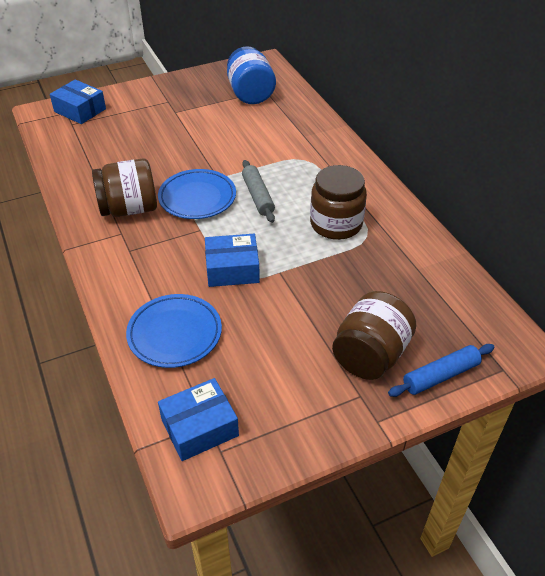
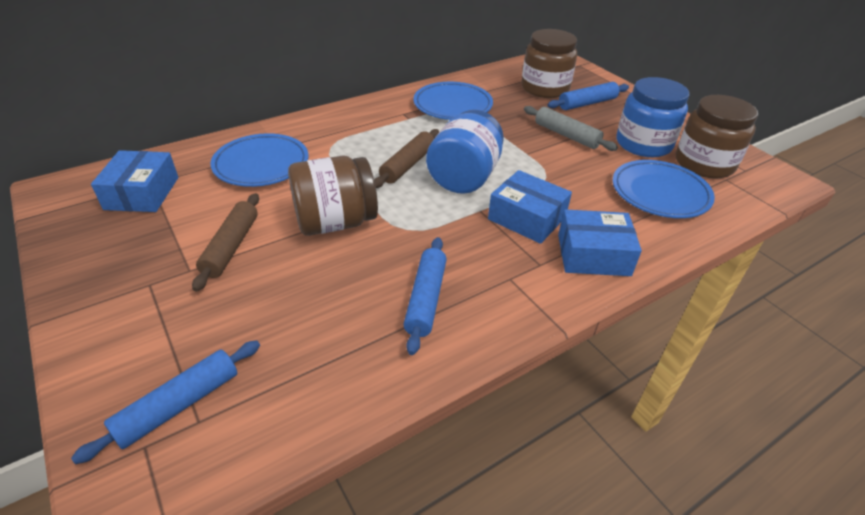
blue jar: 1 -> 2
blue plate: 2 -> 3
blue rolling pin: 1 -> 3
brown rolling pin: 0 -> 2

